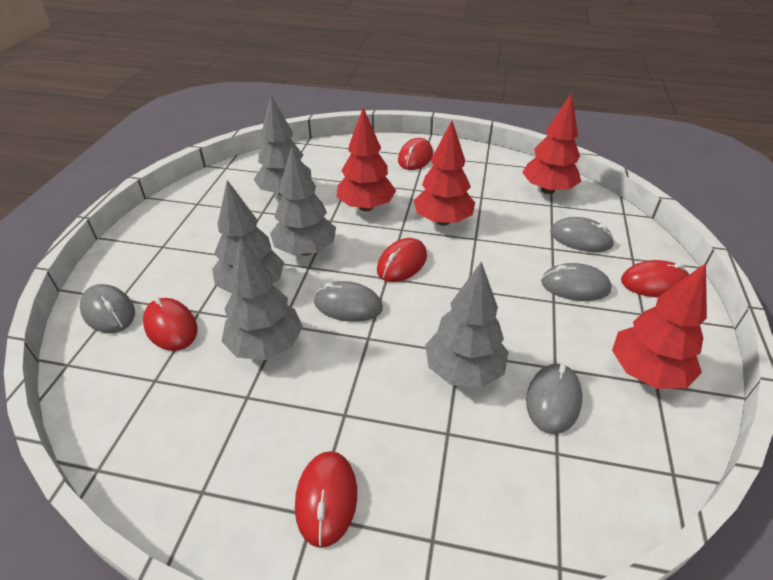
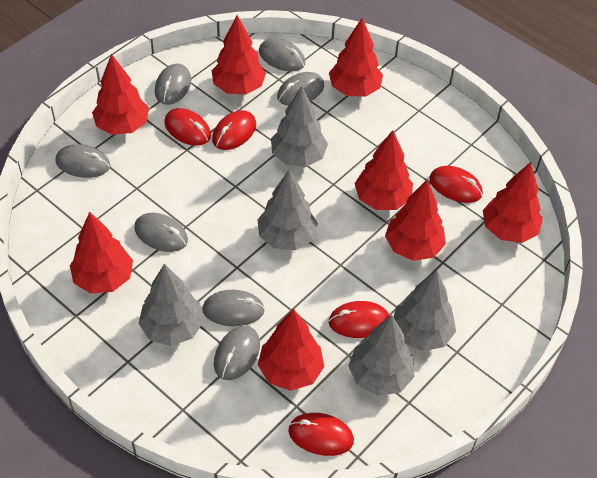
grey mouse: 5 -> 7
red tree: 4 -> 8

